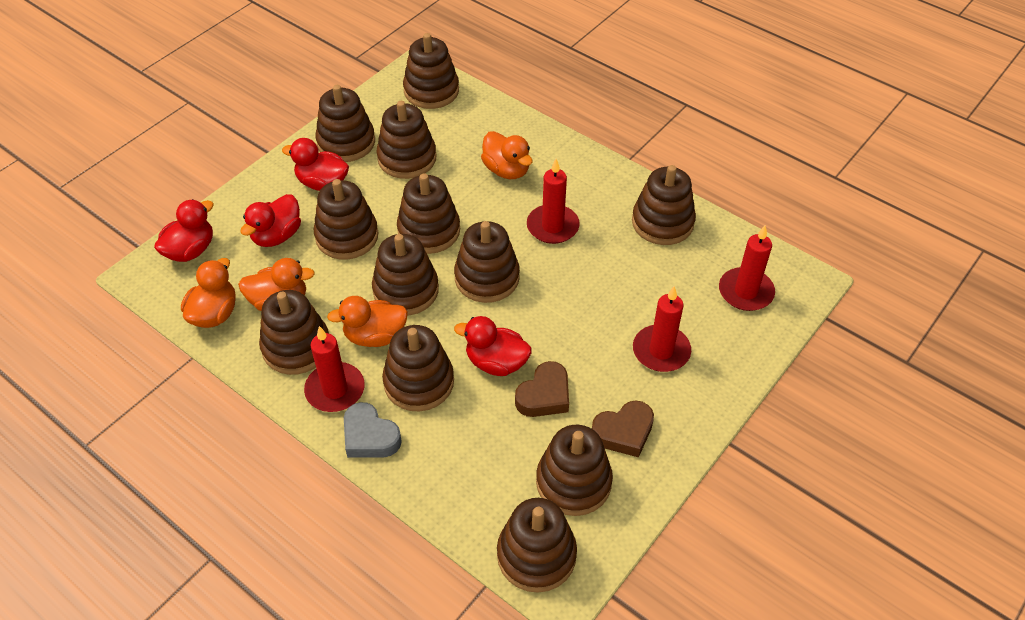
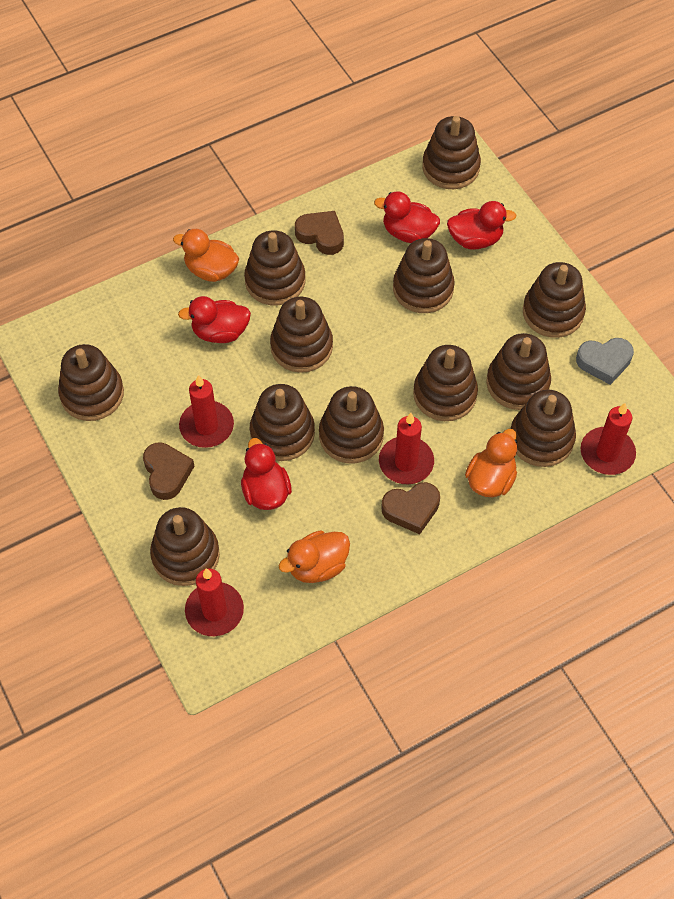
brown heart: 2 -> 3
orange duck: 4 -> 3

